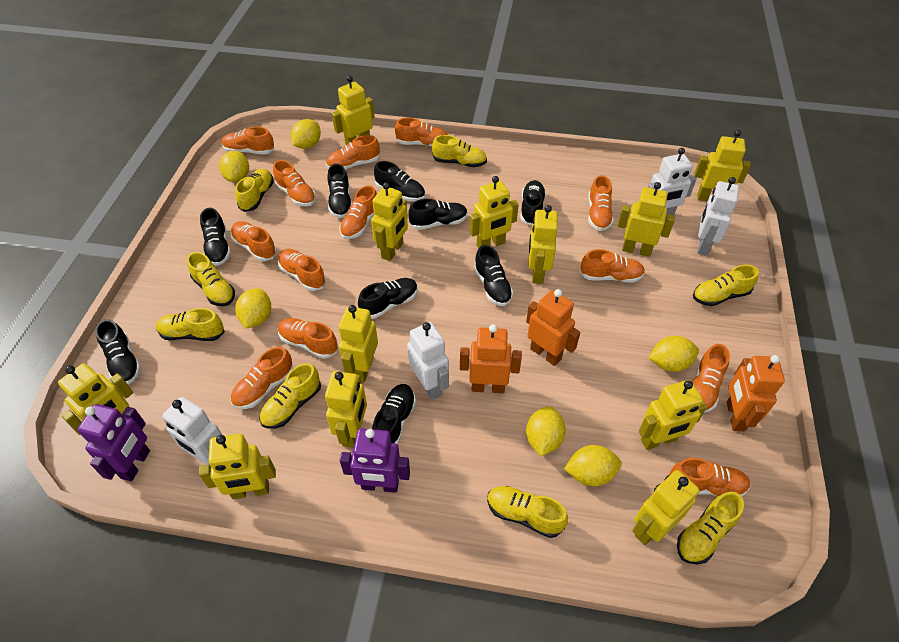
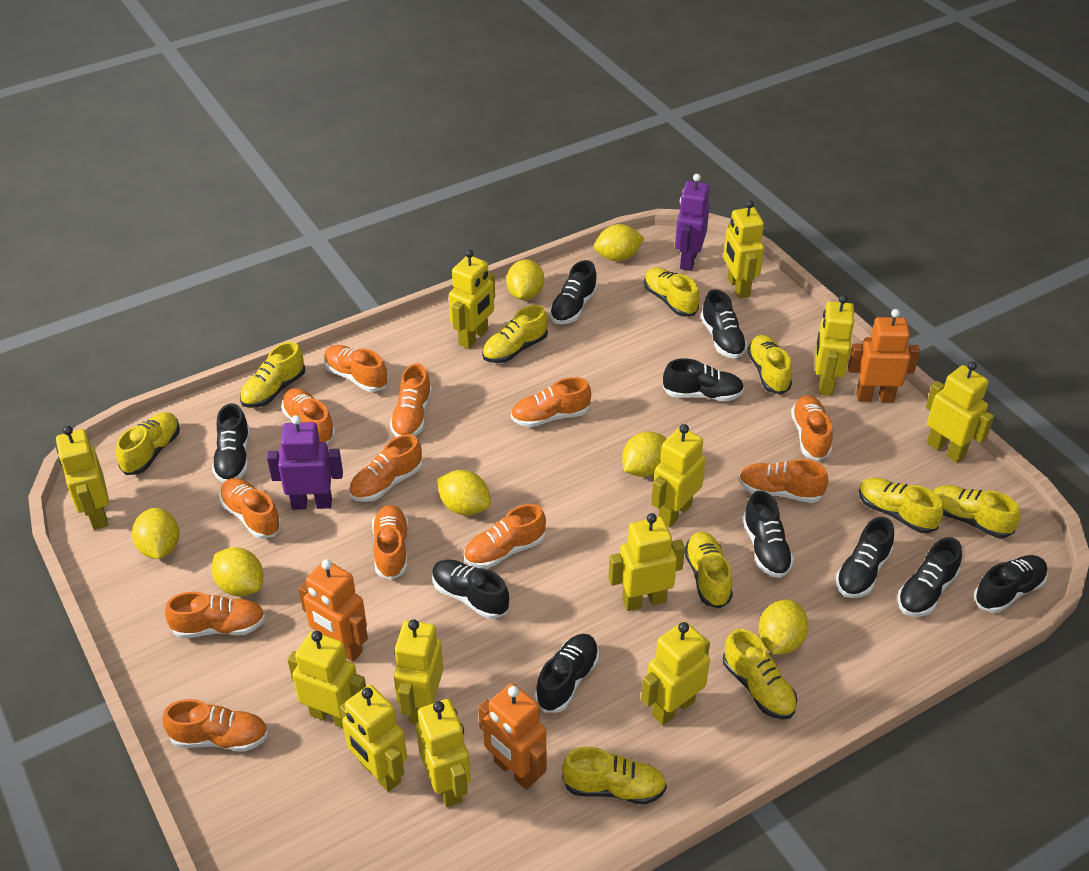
black shoe: 9 -> 10
orange shoe: 13 -> 12
white robot: 4 -> 0
yellow lemon: 6 -> 7
yellow shoe: 8 -> 10

